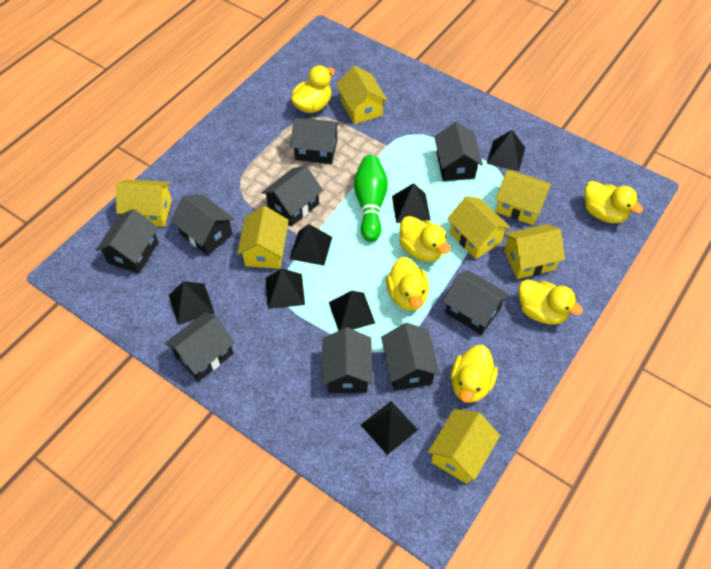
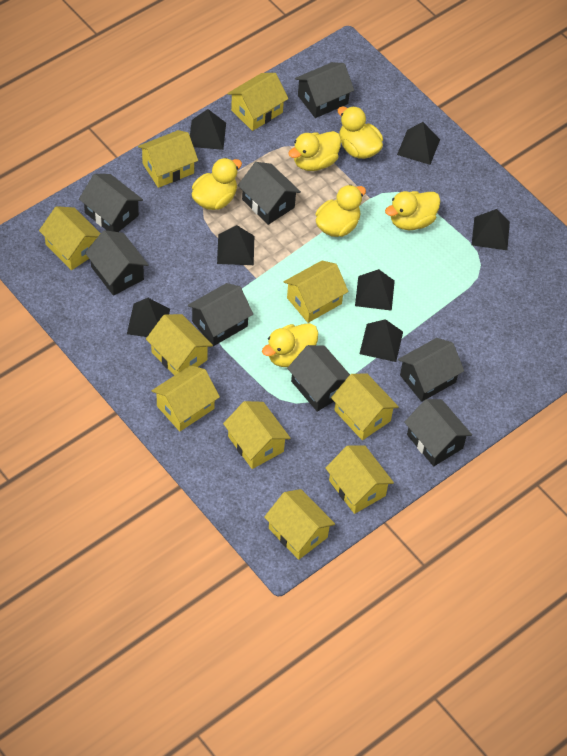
black house: 9 -> 8
green bowling pin: 1 -> 0
yellow house: 7 -> 10

